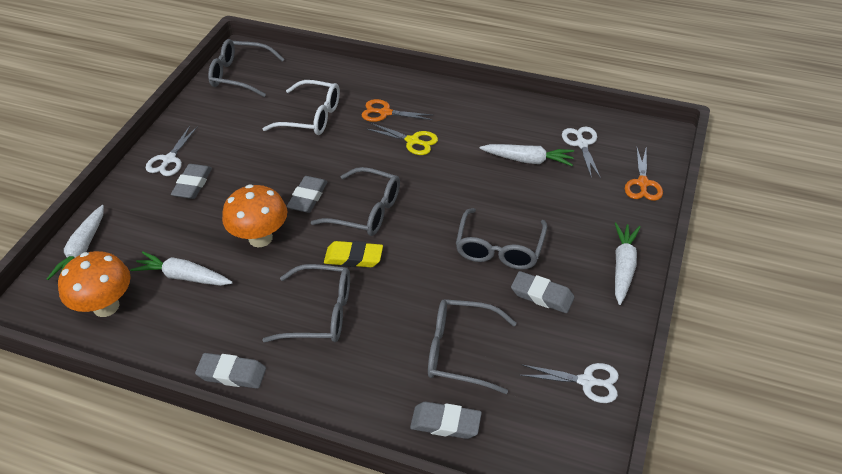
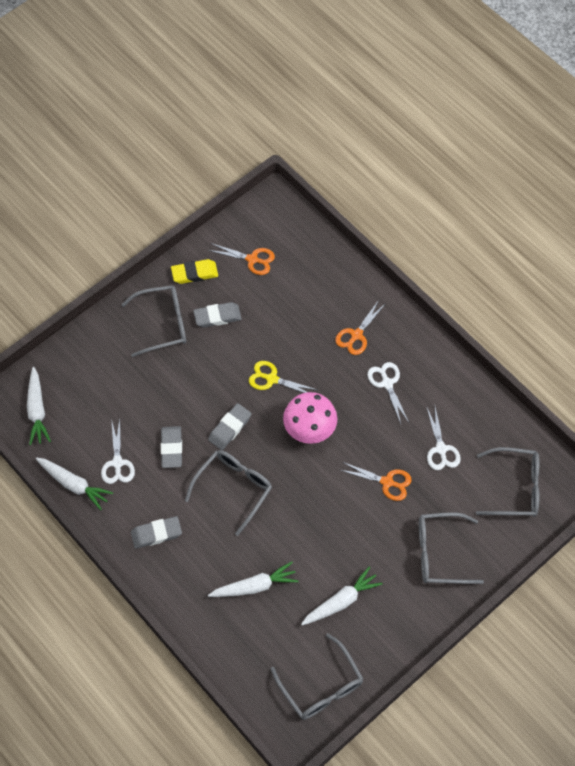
grey eraser: 5 -> 4
orange mushroom: 2 -> 0
orange scissors: 2 -> 3
pink mushroom: 0 -> 1
white glasses: 1 -> 0

